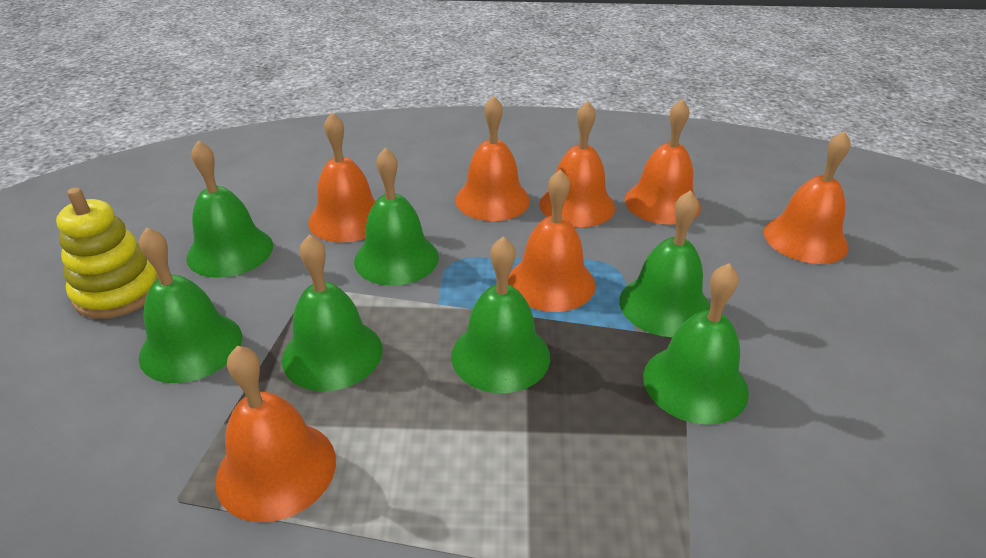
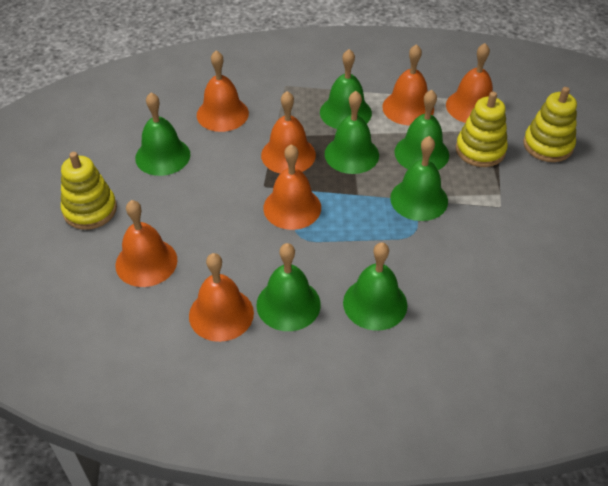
yellow stacking toy: 1 -> 3

